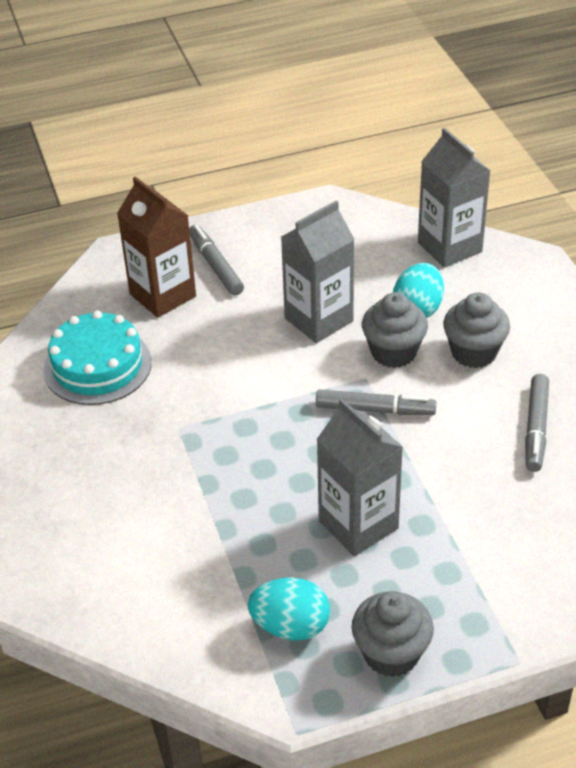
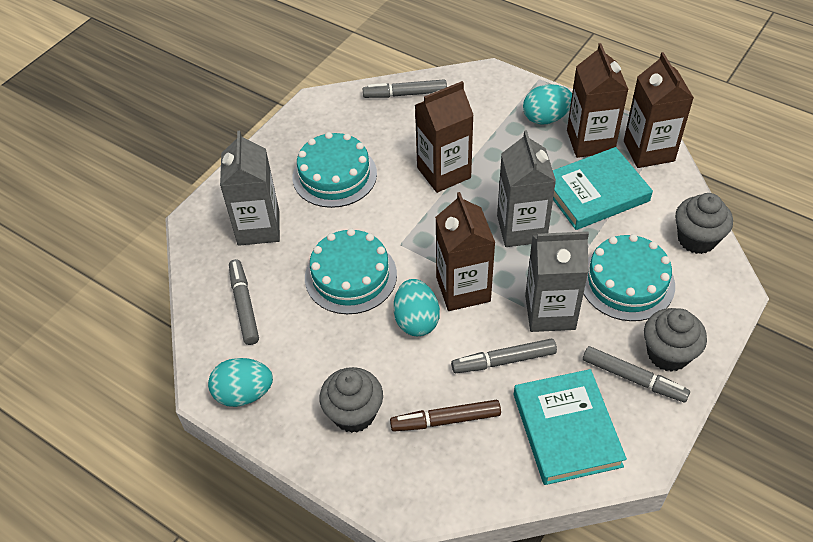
brown carton: 1 -> 4
brown marker: 0 -> 1
grey marker: 3 -> 4
turquoise book: 0 -> 2
turquoise cake: 1 -> 3
turquoise egg: 2 -> 3

